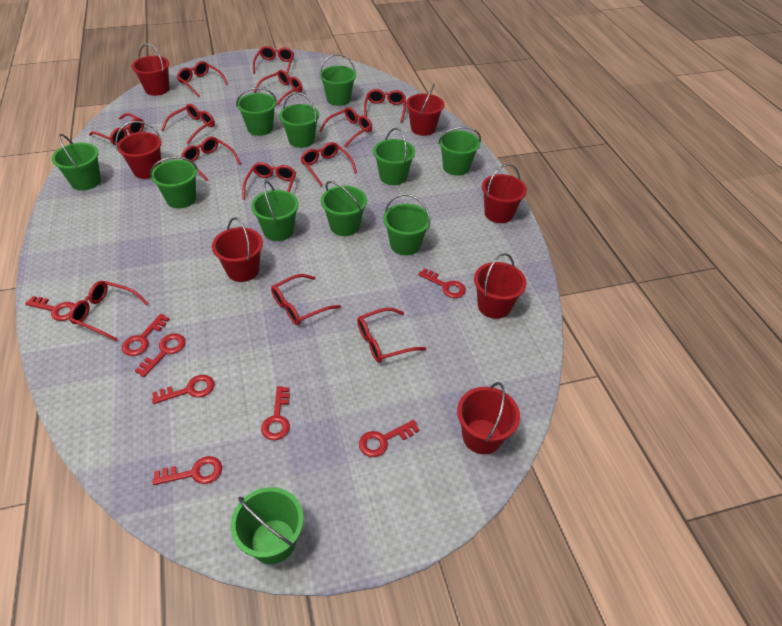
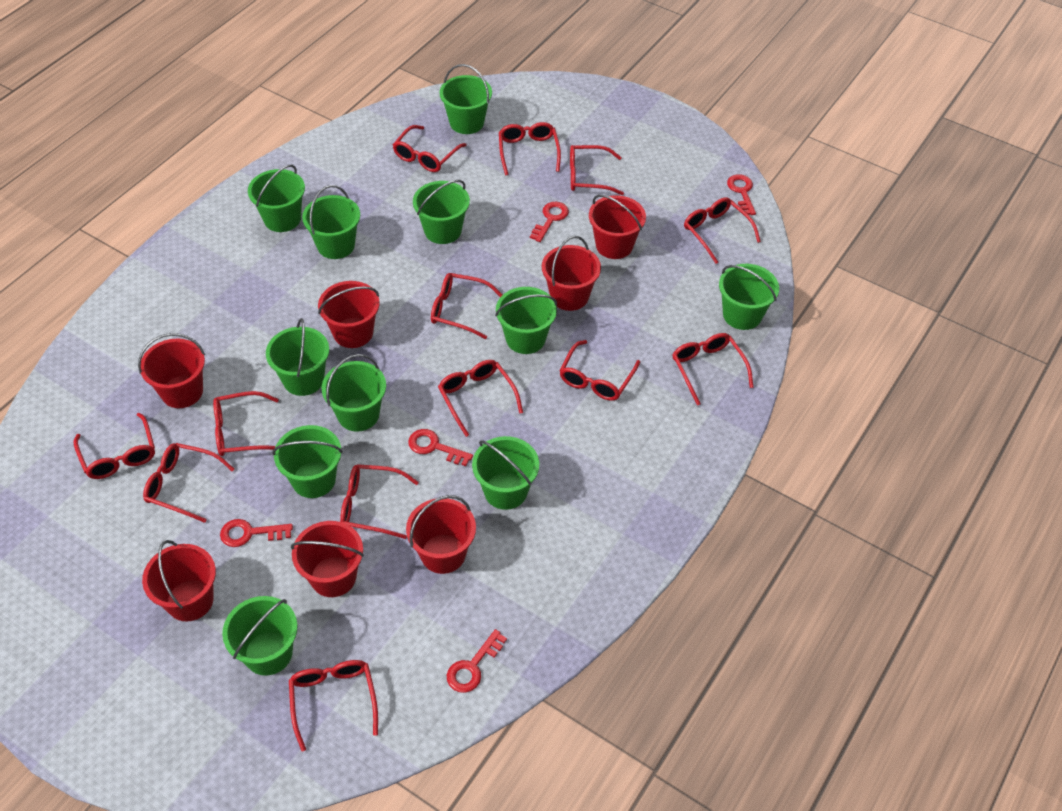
red key: 8 -> 5

